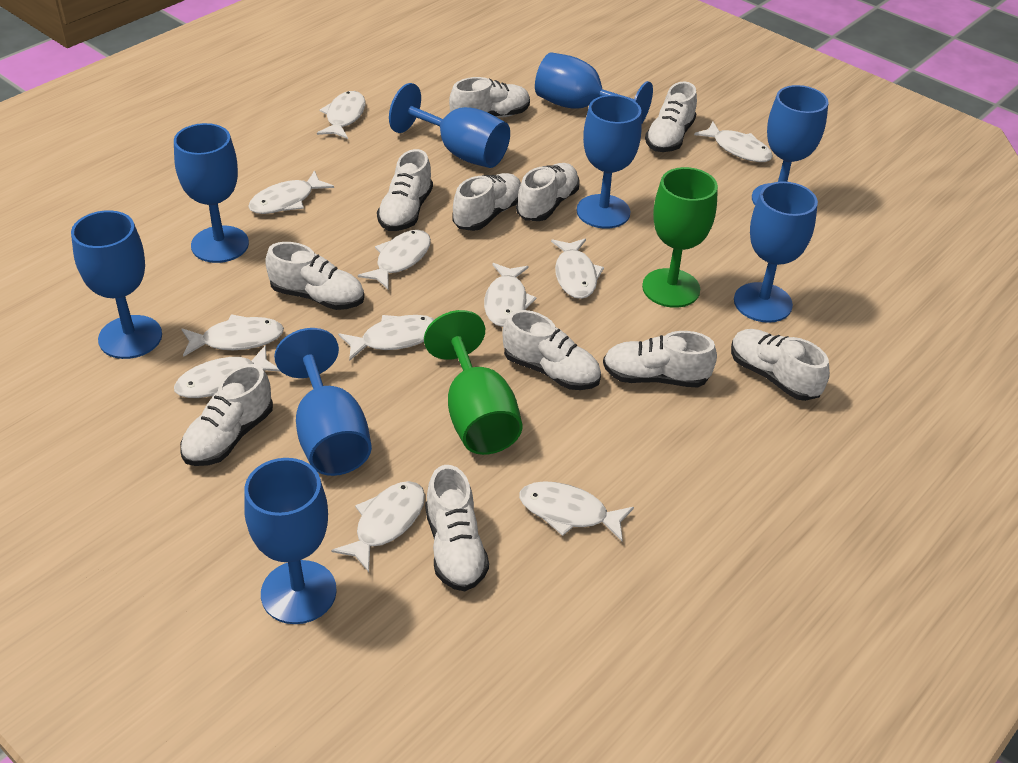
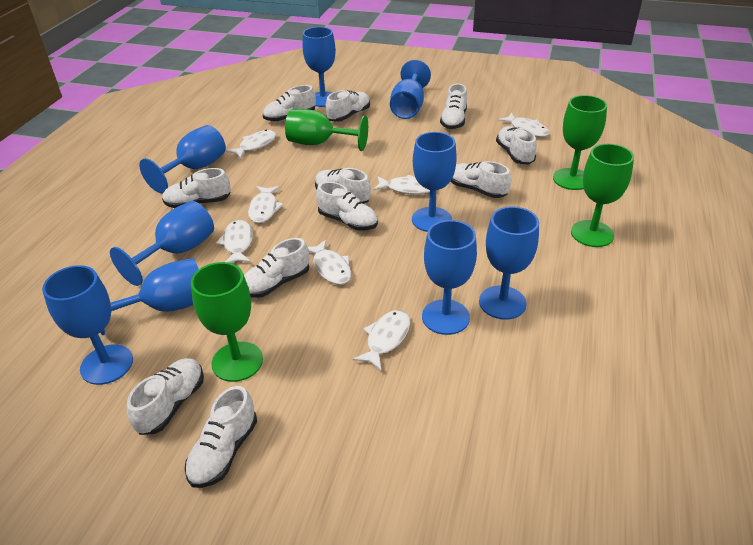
green goblet: 2 -> 4
white fish: 11 -> 7

